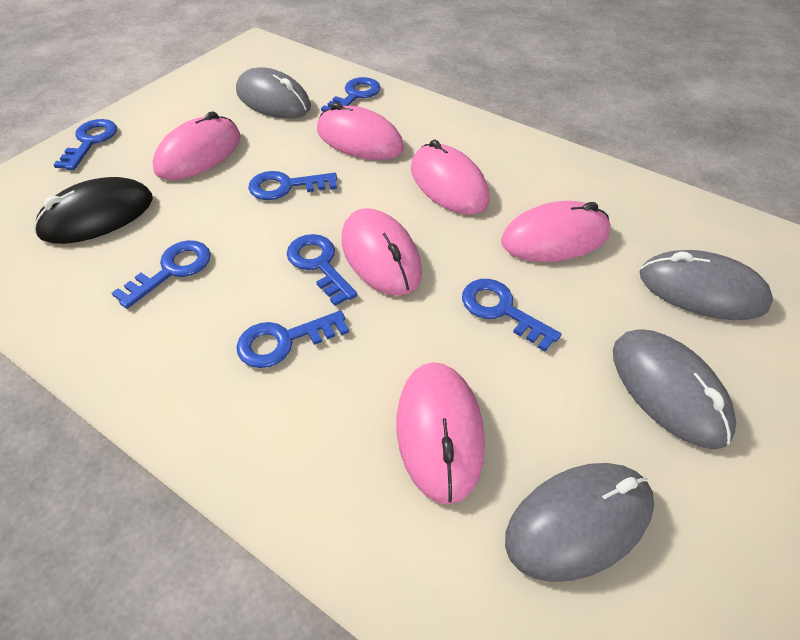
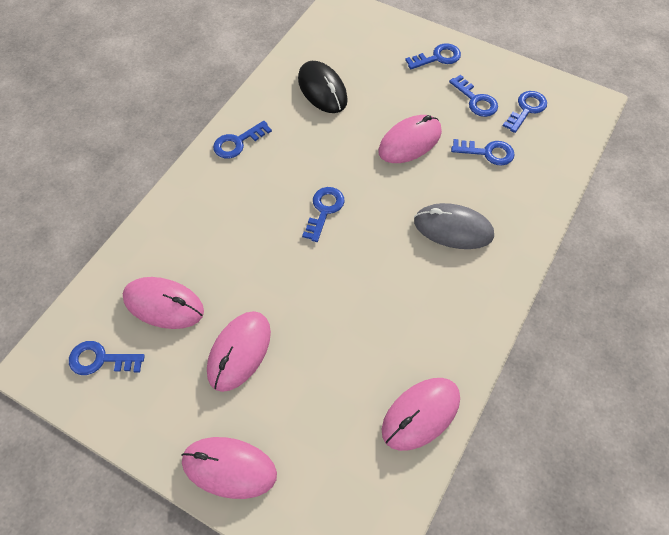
grey mouse: 4 -> 1
pink mouse: 6 -> 5

